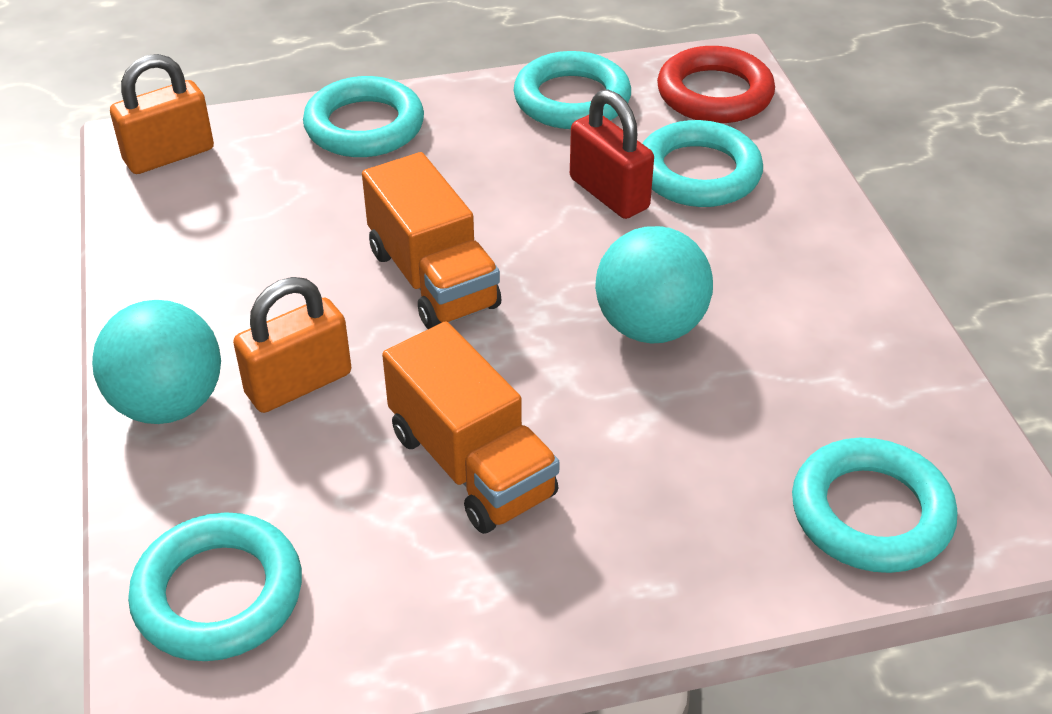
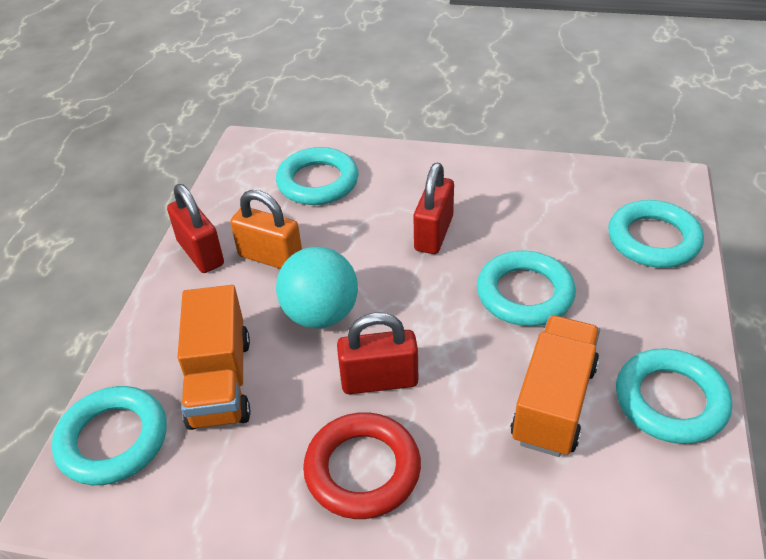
orange padlock: 2 -> 1
red padlock: 1 -> 3
turquoise ball: 2 -> 1

